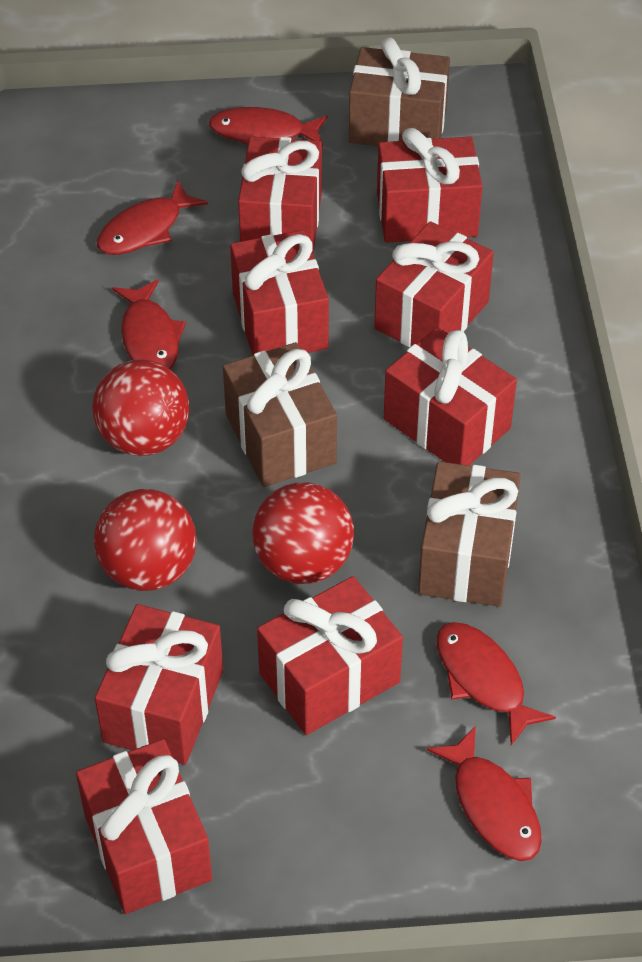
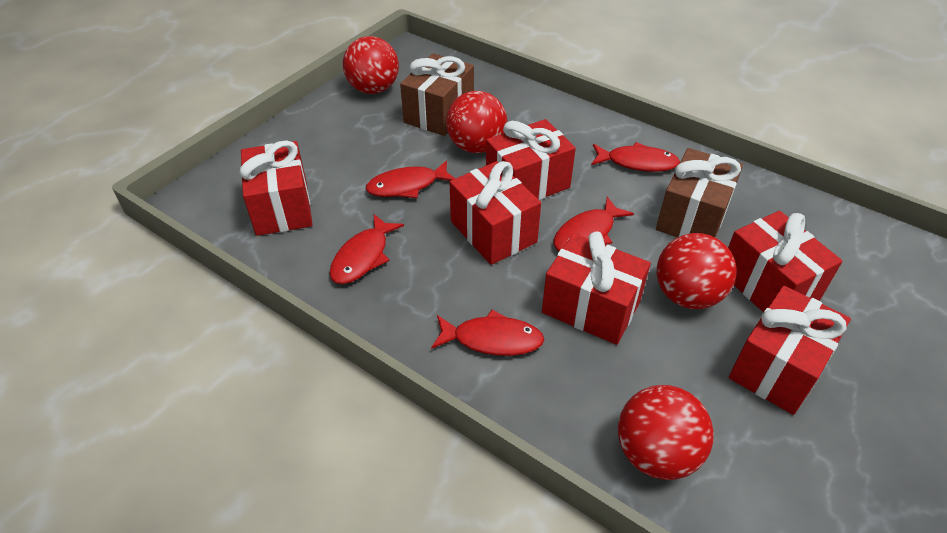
brown gift: 3 -> 2
red ball: 3 -> 4
red gift: 8 -> 6

